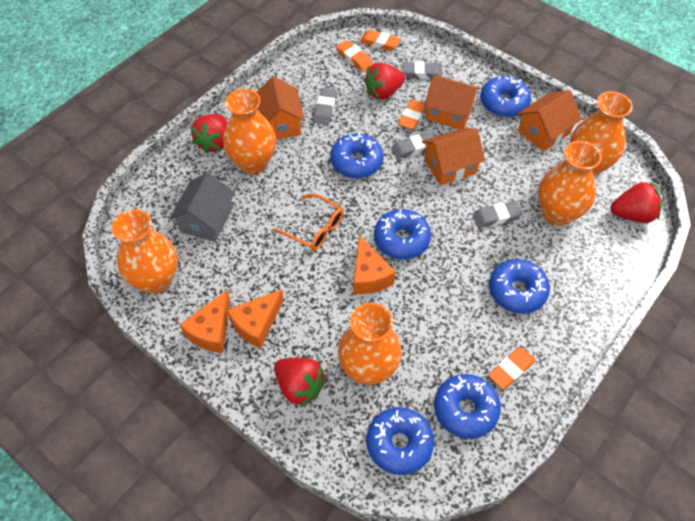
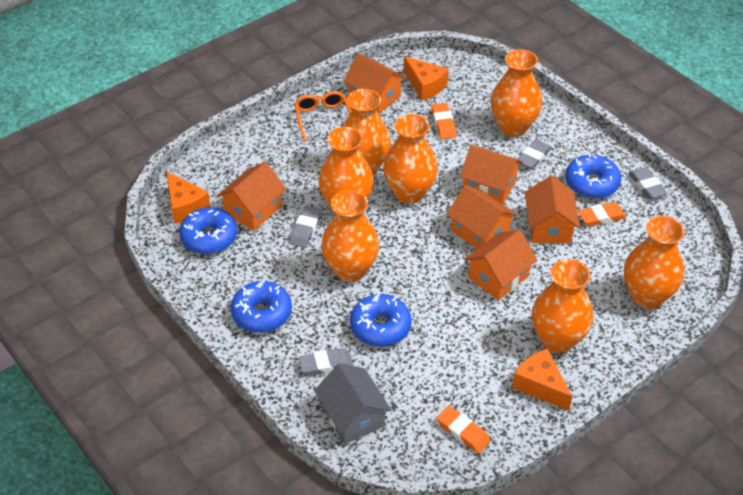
blue donut: 6 -> 4
orange eraser: 4 -> 3
orange house: 4 -> 6
orange vase: 5 -> 7
red strawberry: 4 -> 0

